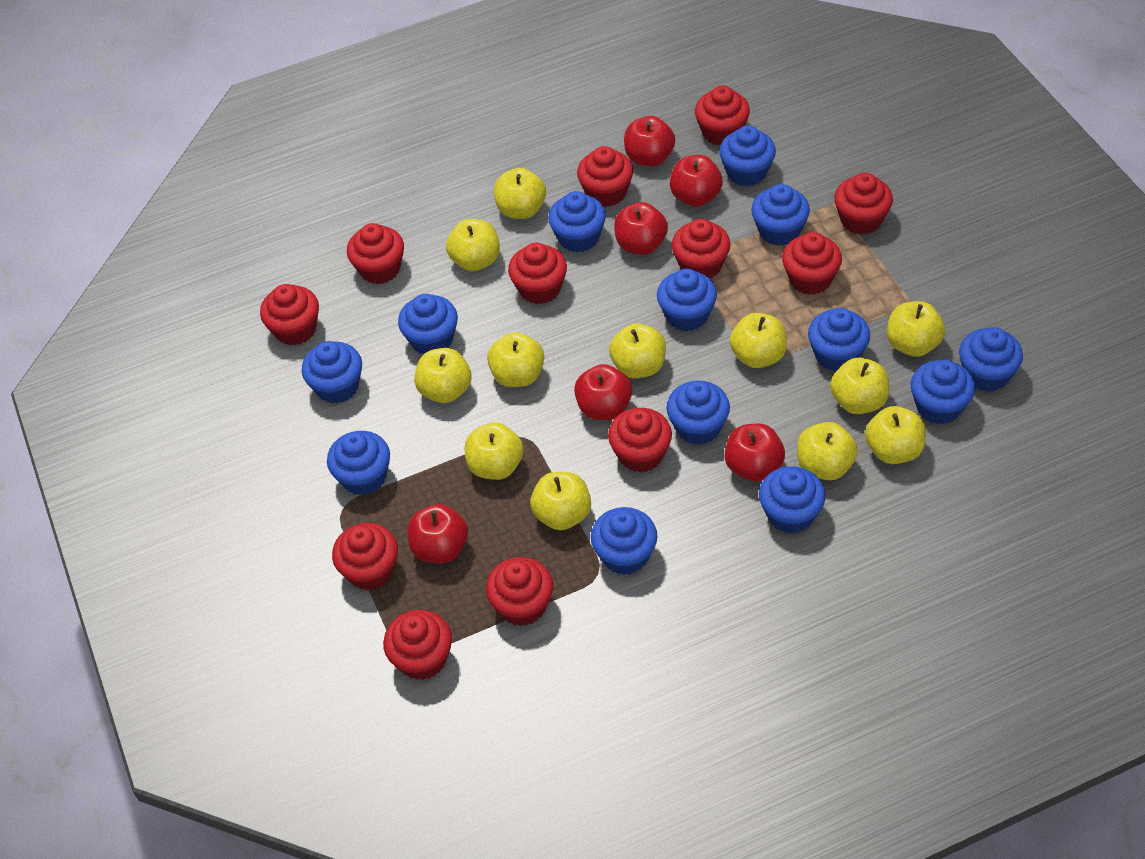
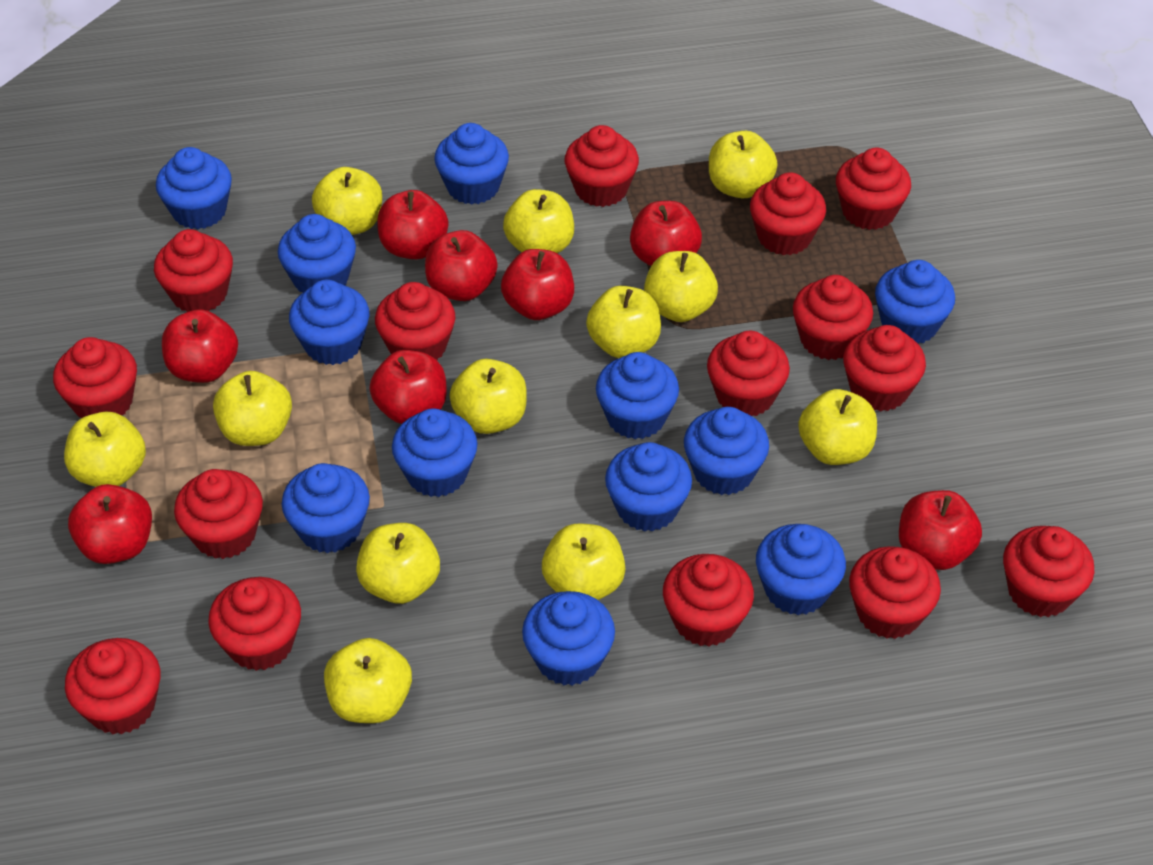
blue cupcake: 13 -> 12
red apple: 6 -> 8
red cupcake: 12 -> 15

